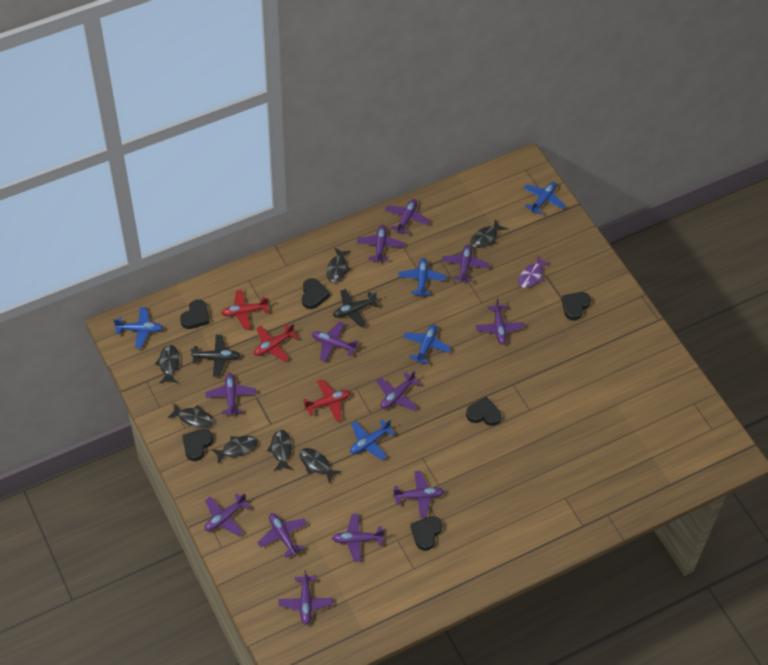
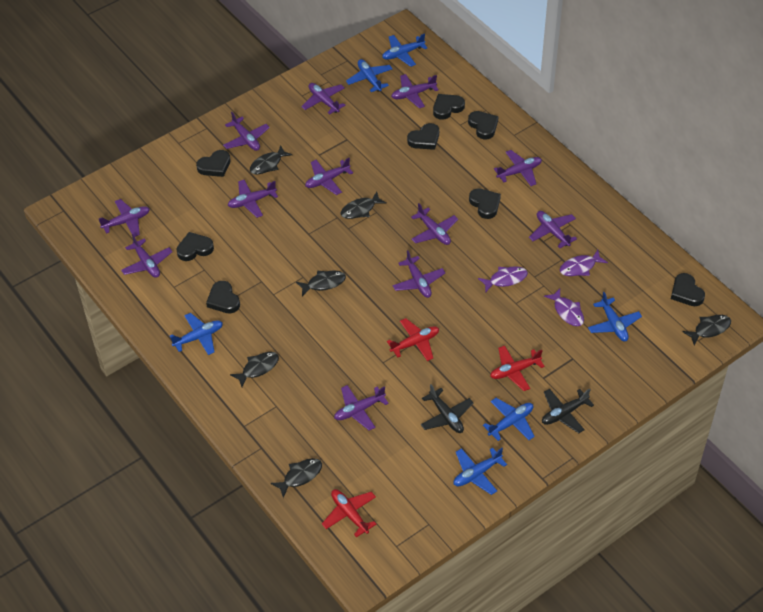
black fish: 7 -> 6
black heart: 6 -> 8
blue plane: 5 -> 6
purple fish: 1 -> 3

